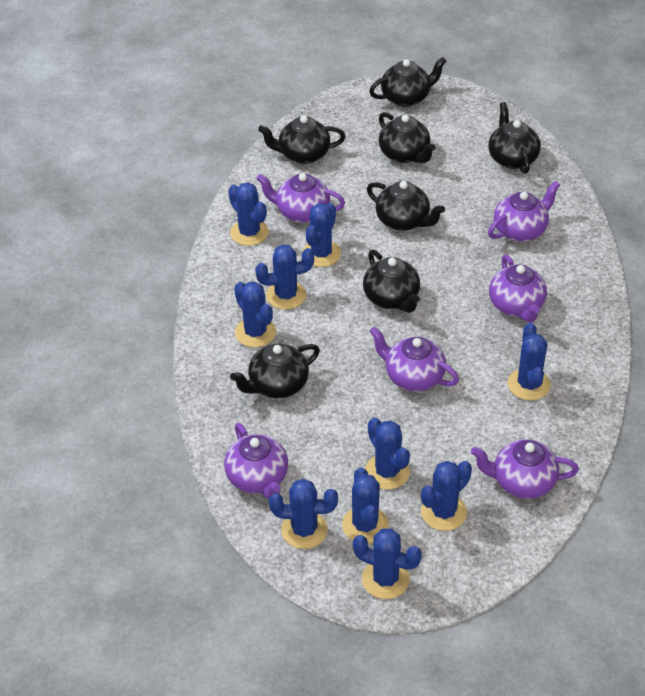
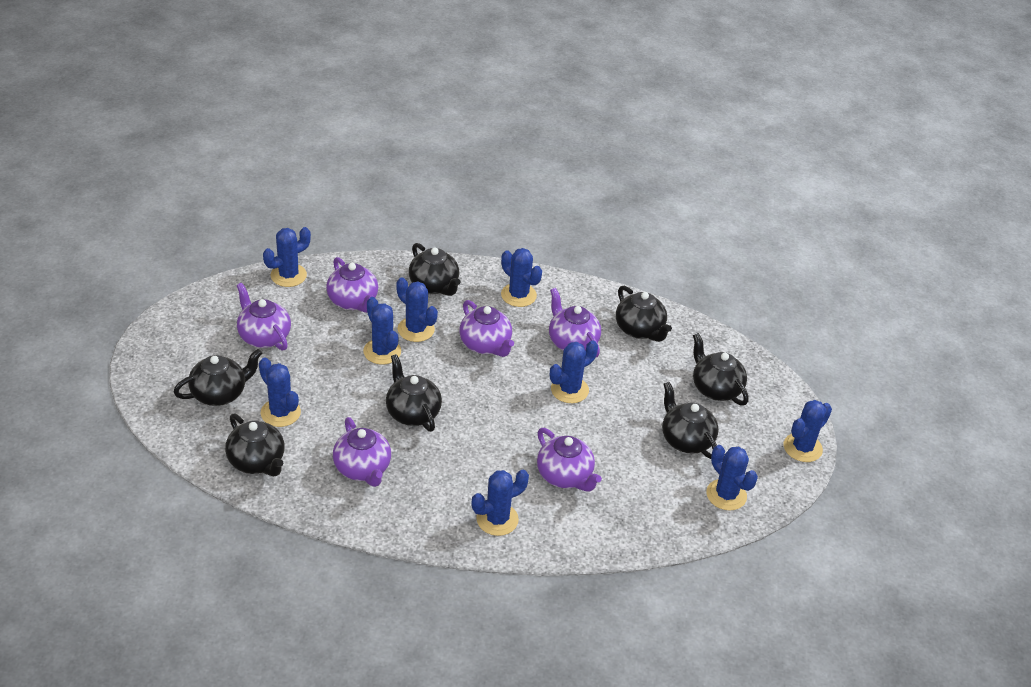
blue cactus: 10 -> 9

